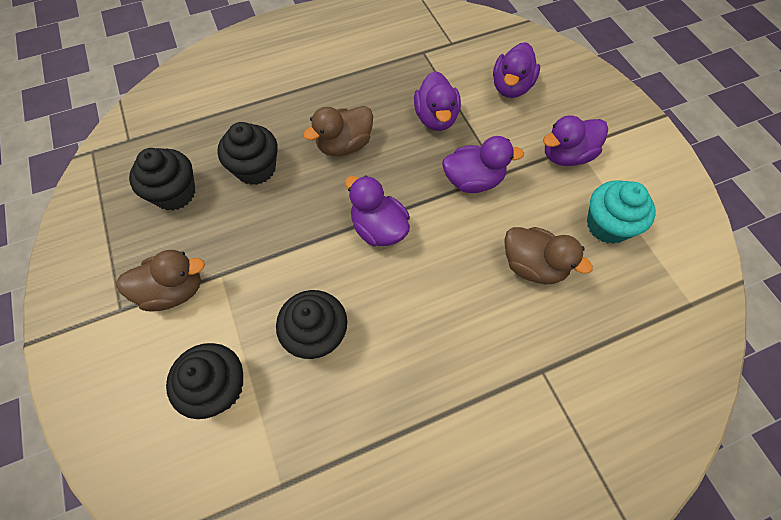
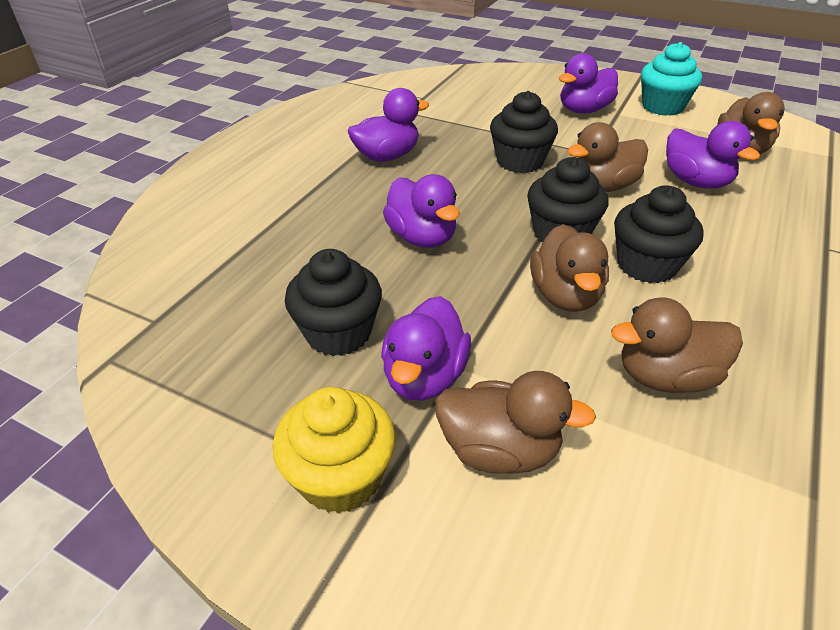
brown duck: 3 -> 5
yellow cupcake: 0 -> 1

